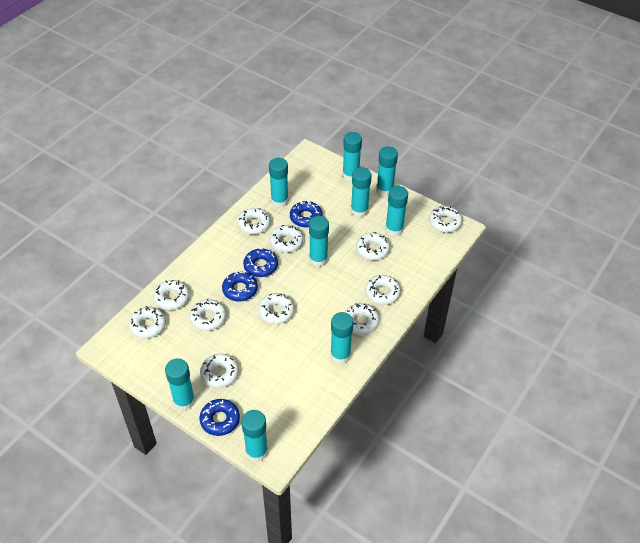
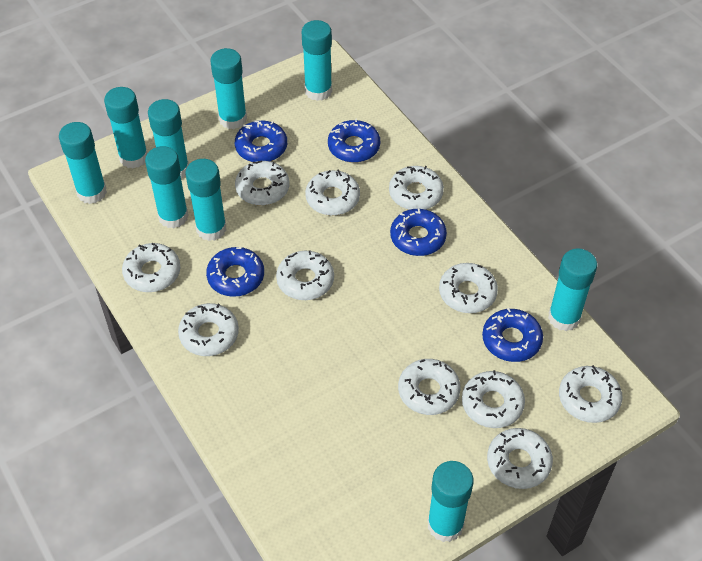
blue donut: 4 -> 5

